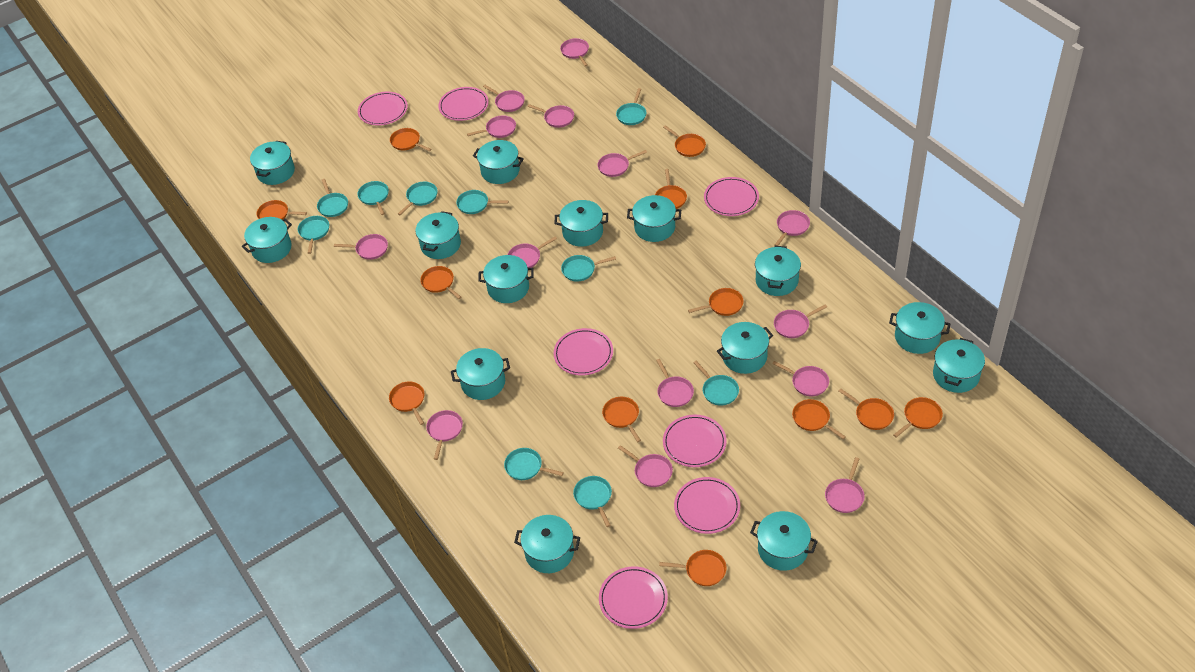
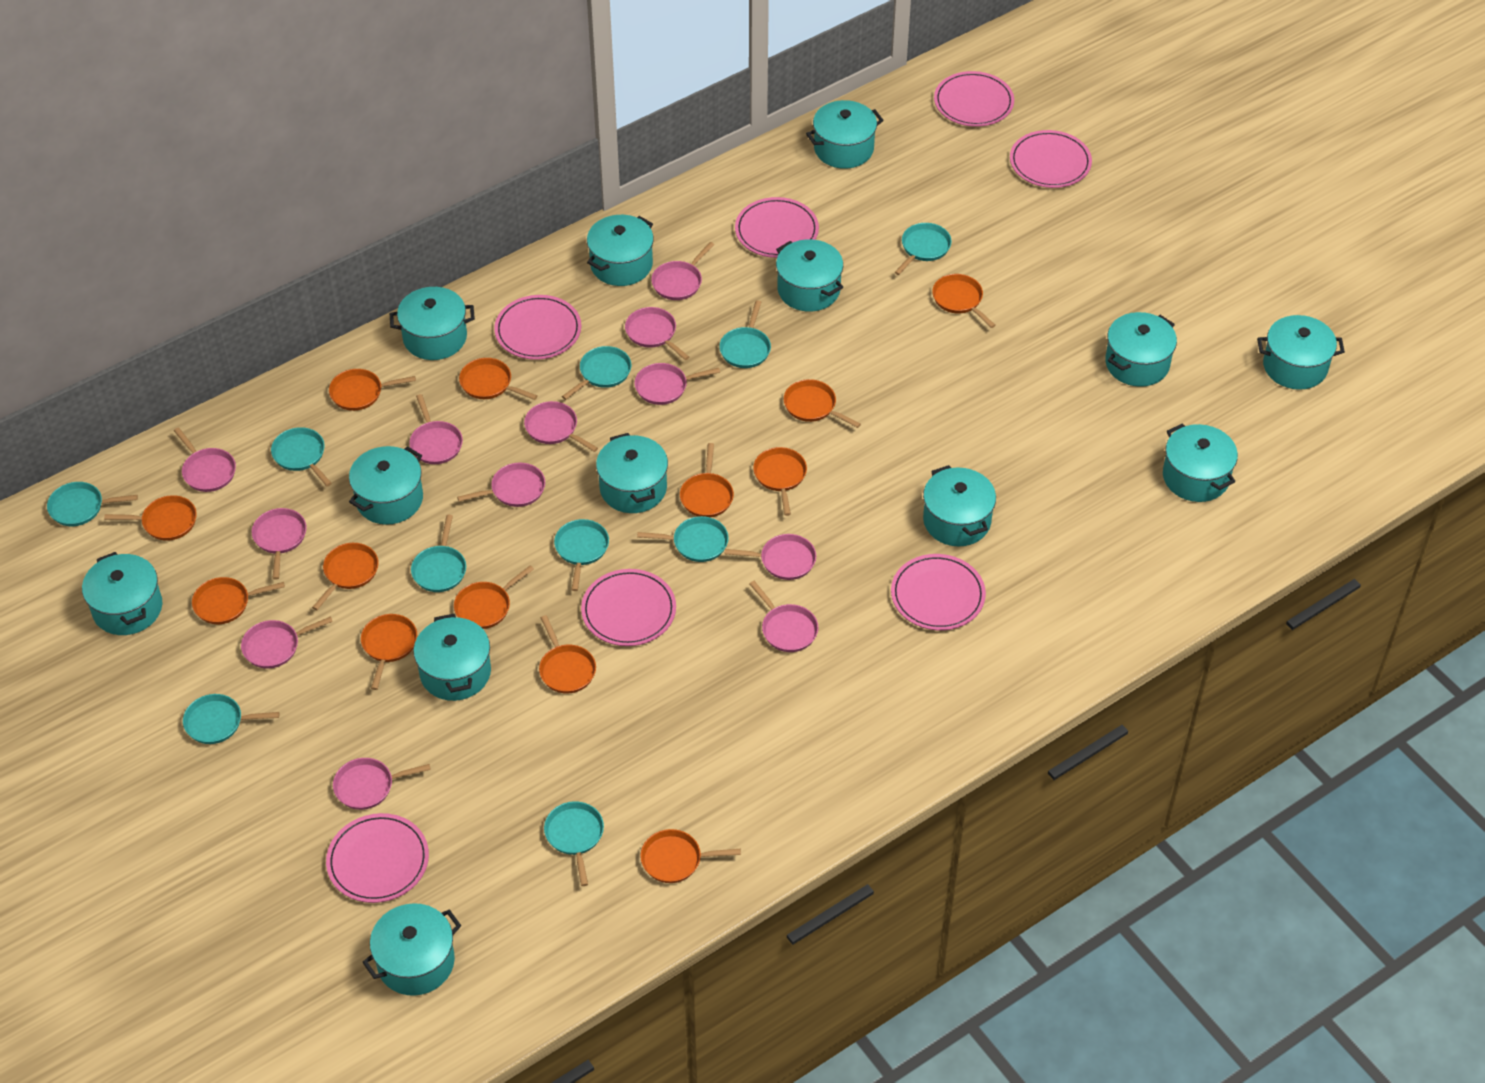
orange pan: 12 -> 13
pink pan: 14 -> 12
turquoise pot: 14 -> 13

